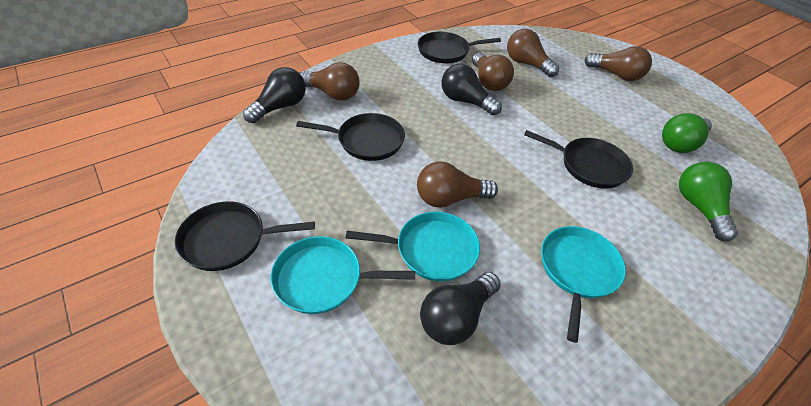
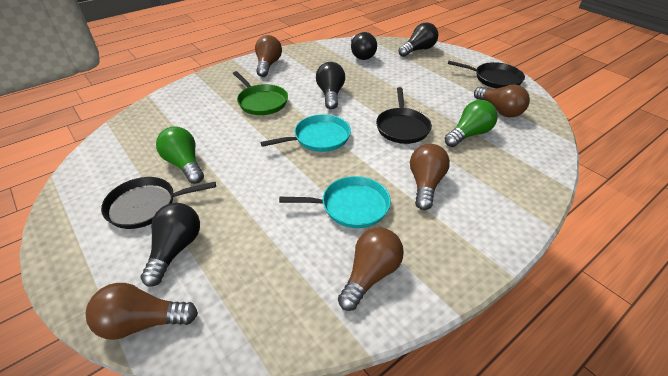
black light bulb: 3 -> 4
black pan: 4 -> 3
green pan: 0 -> 1
turquoise pan: 3 -> 2

